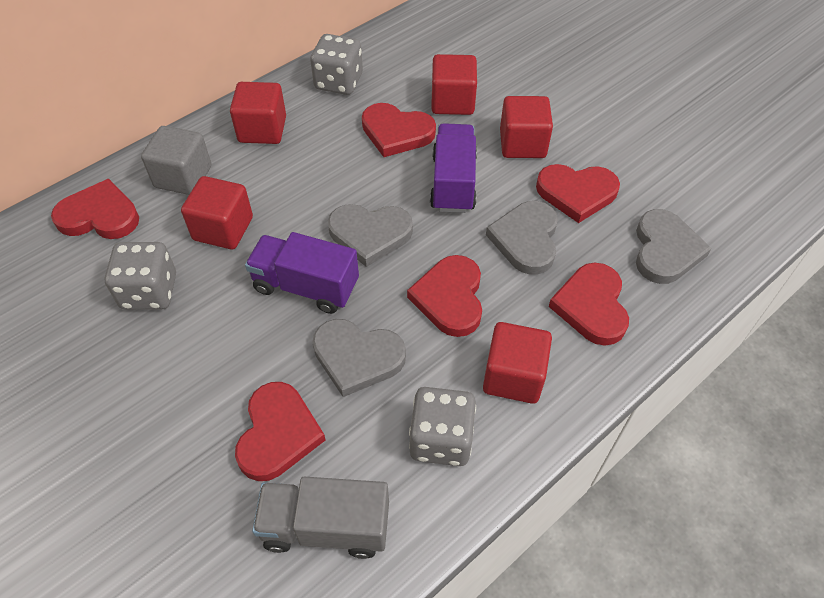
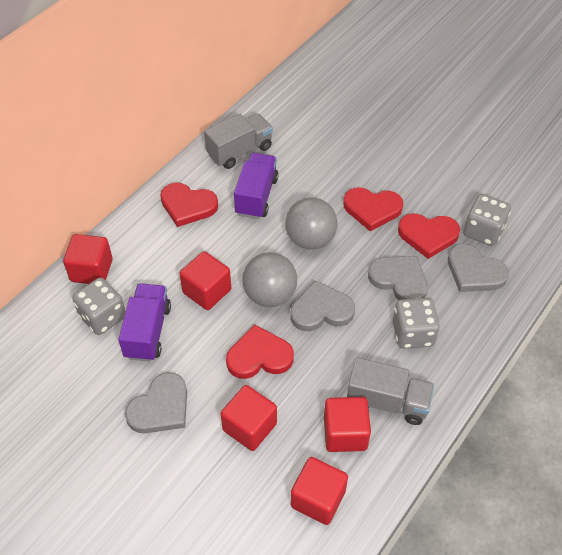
grey ball: 0 -> 2
grey cube: 1 -> 0
grey truck: 1 -> 2
red heart: 6 -> 4

